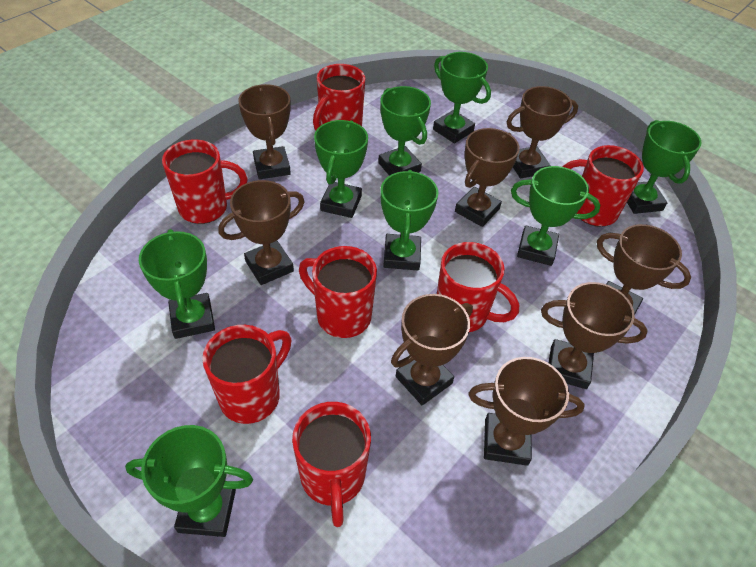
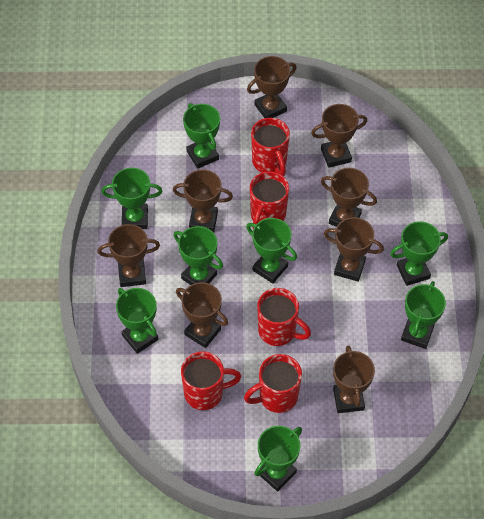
red mug: 7 -> 5

